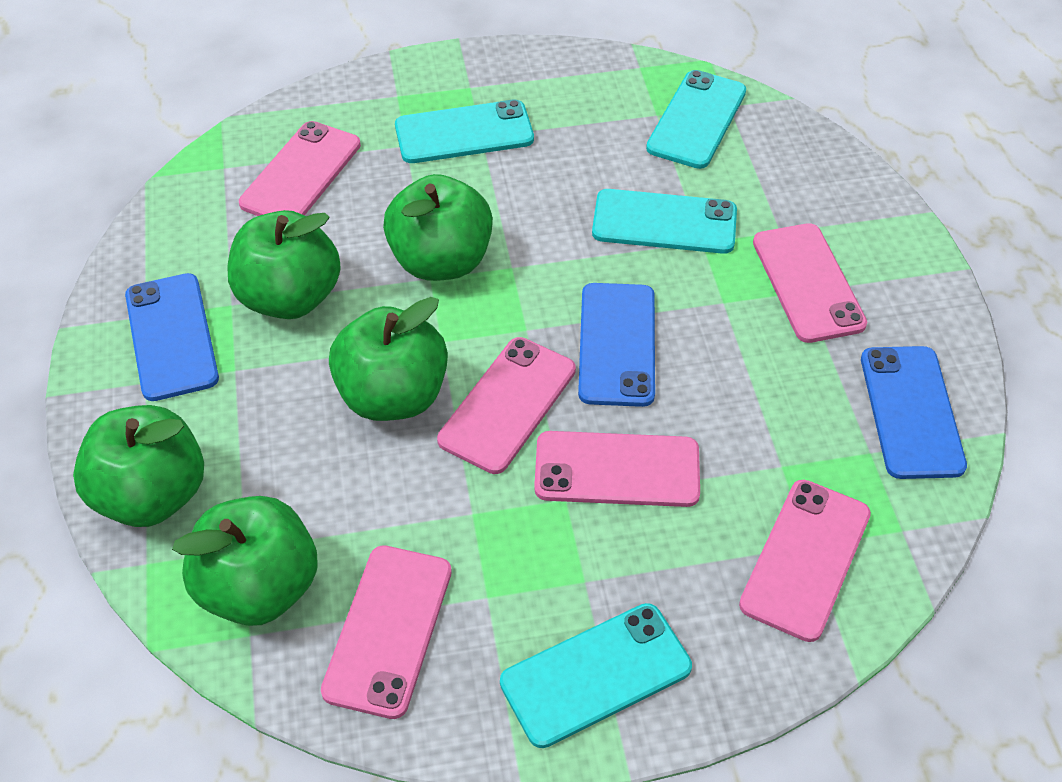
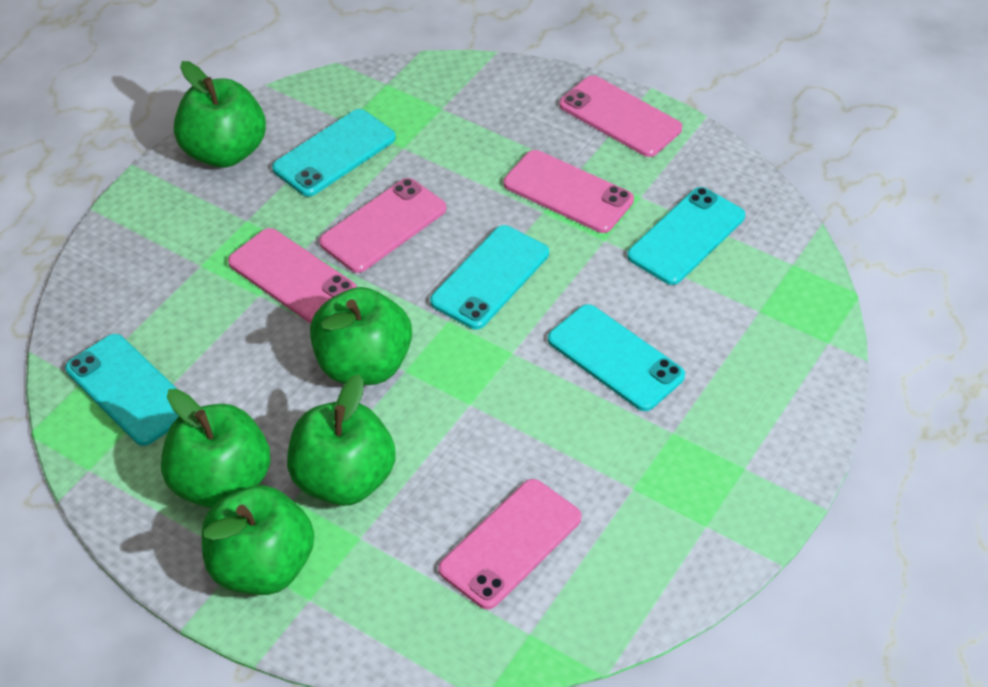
blue phone: 3 -> 0
pink phone: 6 -> 5
turquoise phone: 4 -> 5

